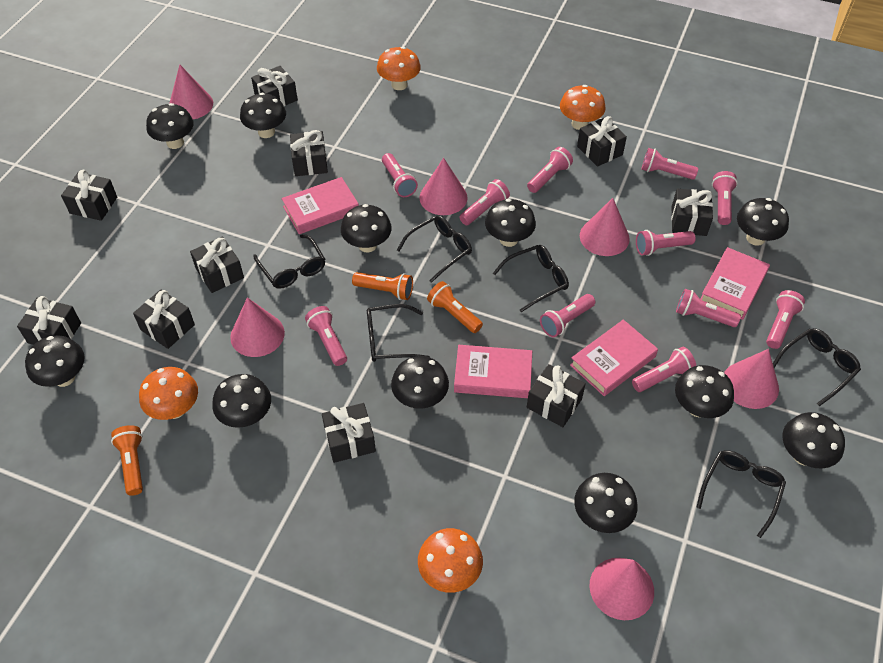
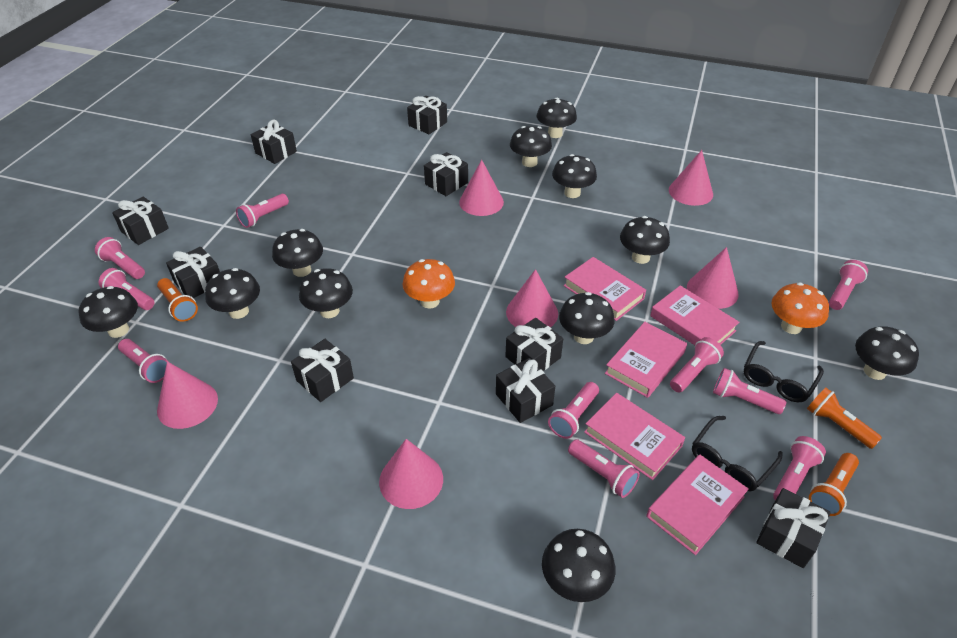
black gift: 10 -> 9
black glasses: 6 -> 2
orange mushroom: 4 -> 2
pink book: 4 -> 5
pink flashlight: 11 -> 10

